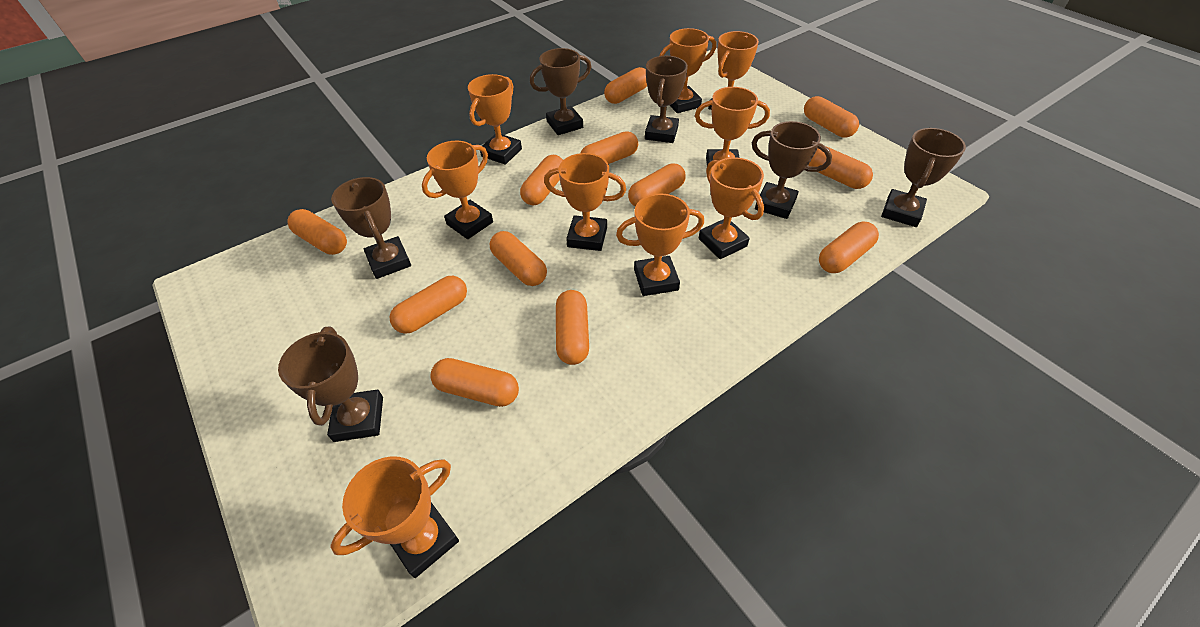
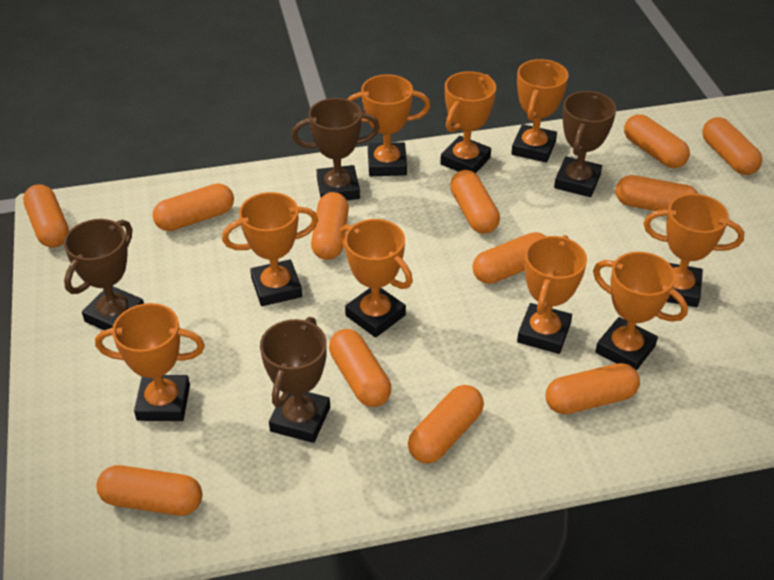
brown trophy: 6 -> 4

